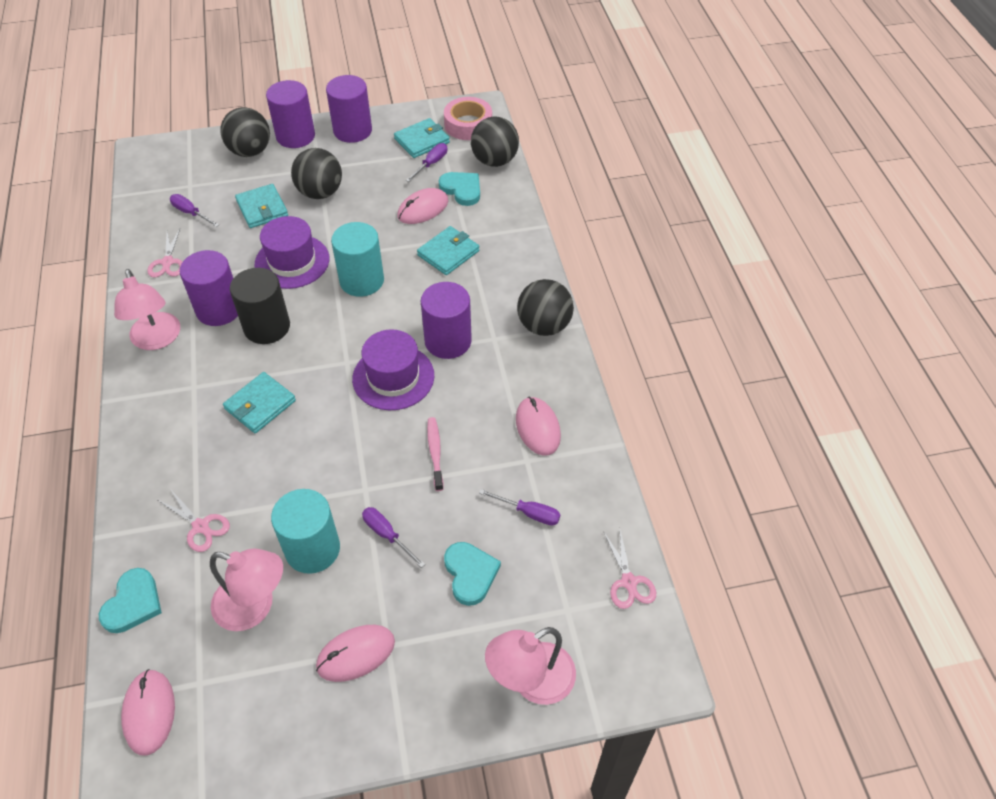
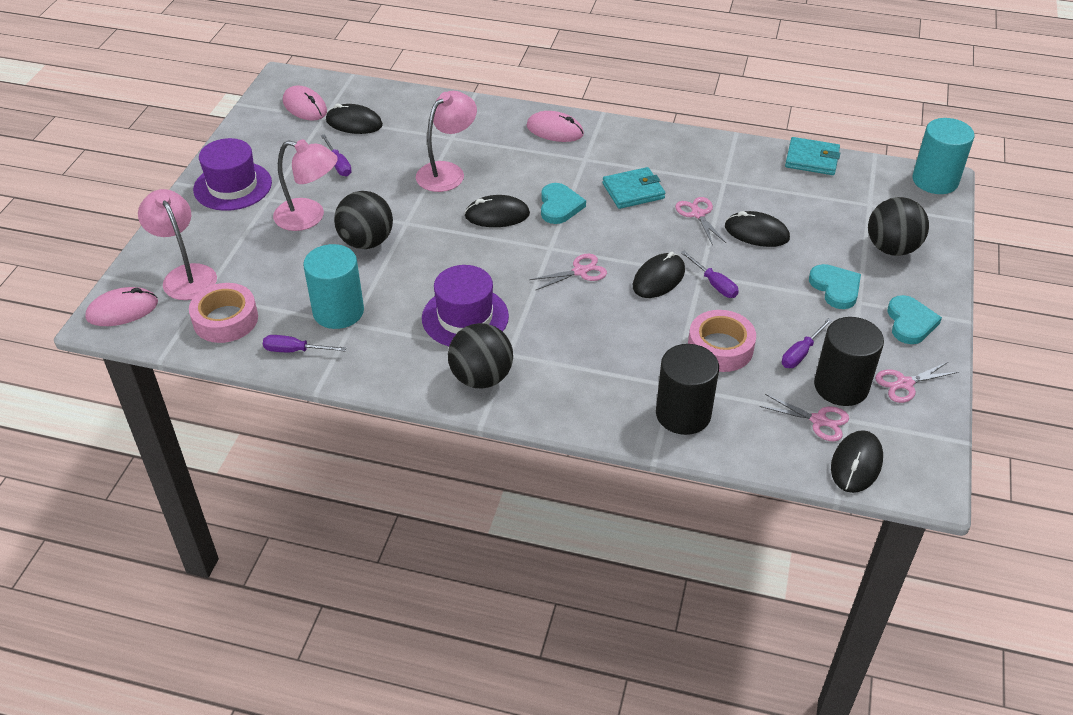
black ball: 4 -> 3
black cylinder: 1 -> 2
black mouse: 0 -> 5
pink mouse: 4 -> 3
pink scissors: 3 -> 4
pink tape: 1 -> 2
pink toothbrush: 1 -> 0
purple cylinder: 4 -> 0
turquoise wallet: 4 -> 2

